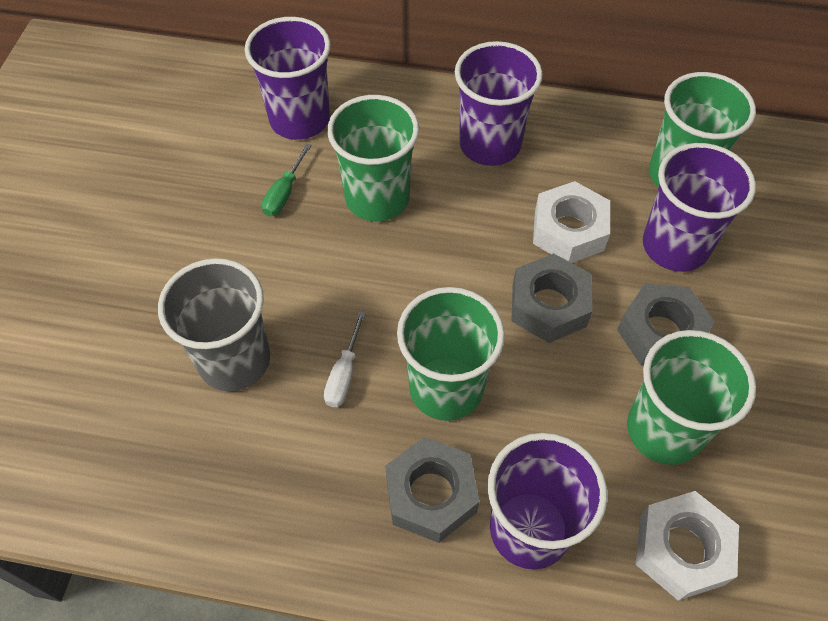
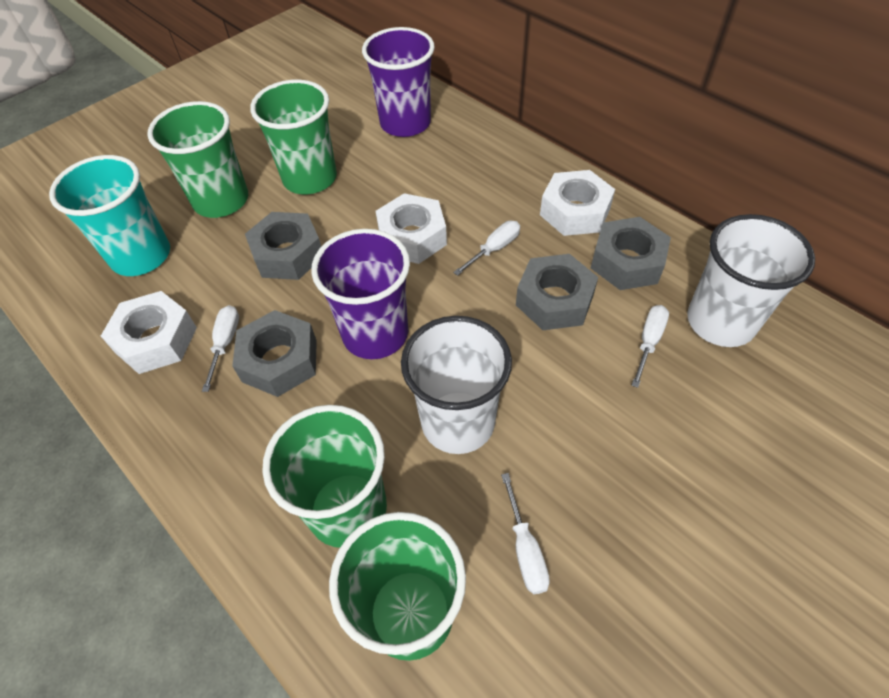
green screwdriver: 1 -> 0
grey cup: 1 -> 0
grey nut: 3 -> 4
purple cup: 4 -> 2
turquoise cup: 0 -> 1
white cup: 0 -> 2
white nut: 2 -> 3
white screwdriver: 1 -> 4

